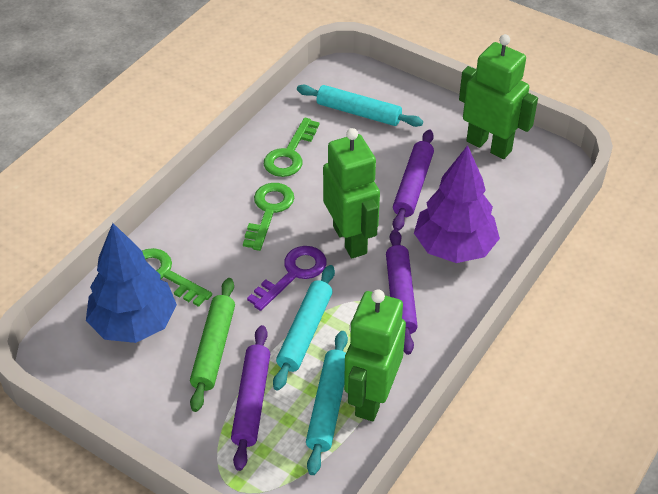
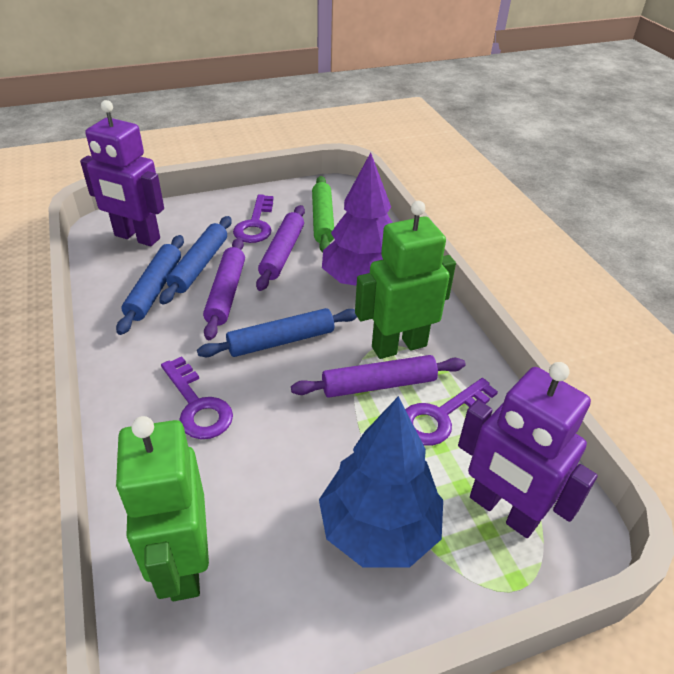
blue rolling pin: 0 -> 3
green key: 3 -> 0
green robot: 3 -> 2
purple key: 1 -> 3
purple robot: 0 -> 2
turquoise rolling pin: 3 -> 0

